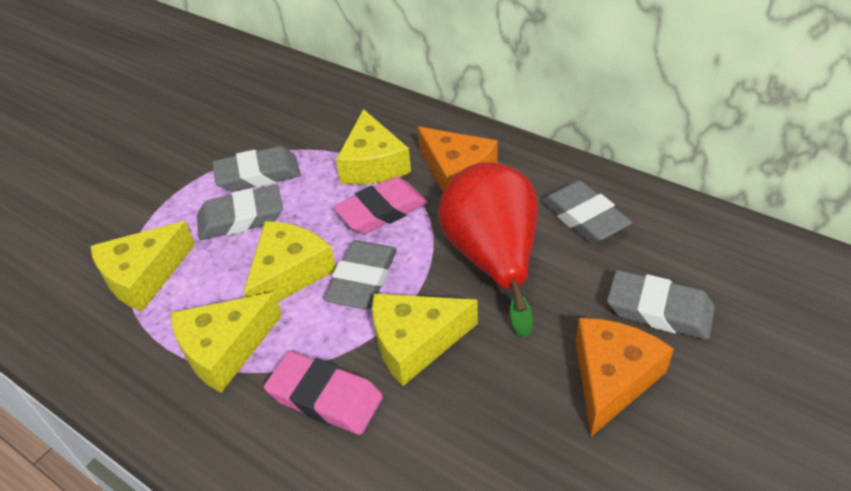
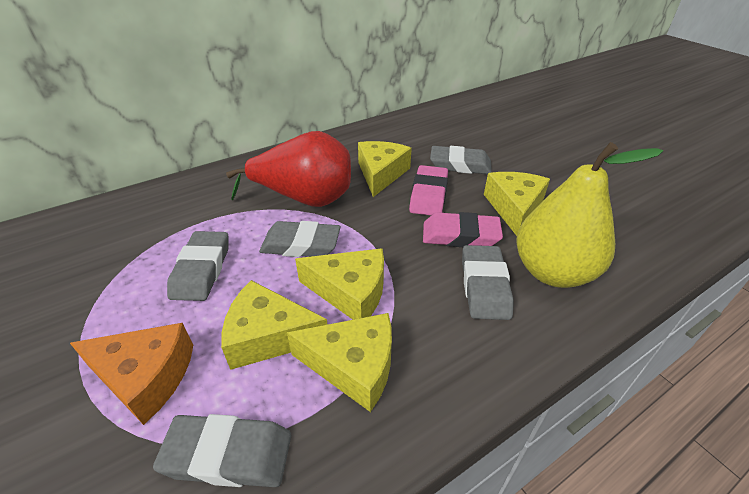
orange cheese: 2 -> 1
yellow pear: 0 -> 1

